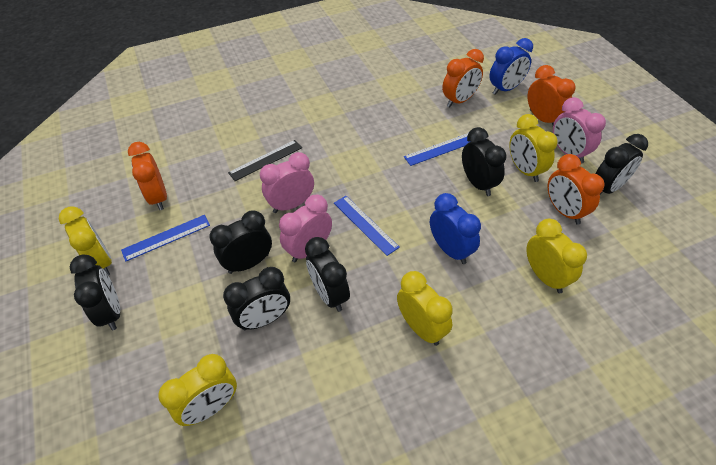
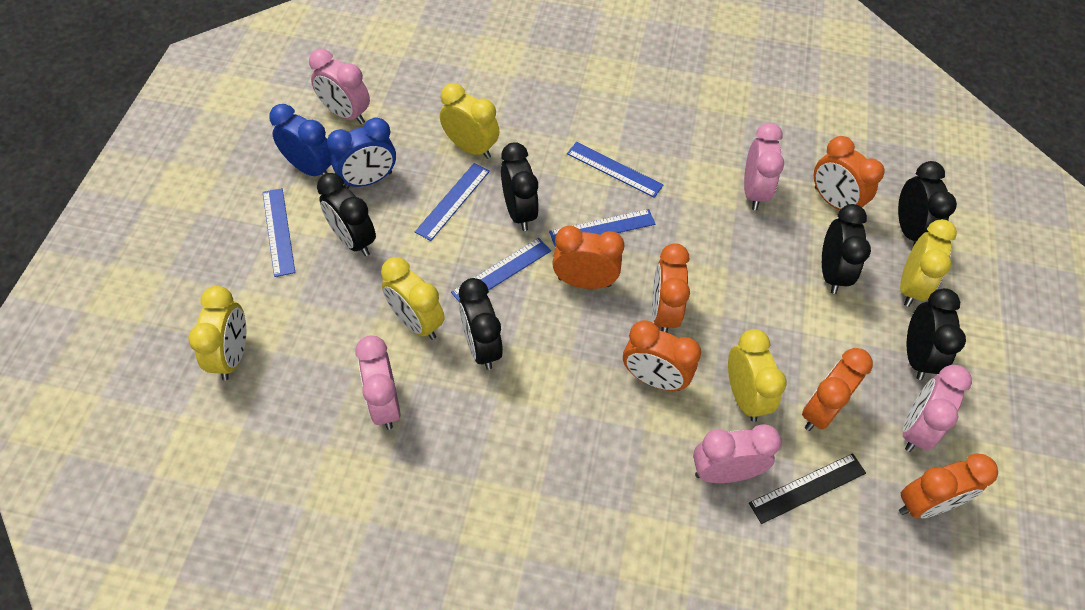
blue ruler: 3 -> 5
orange clock: 4 -> 6
pink clock: 3 -> 5

